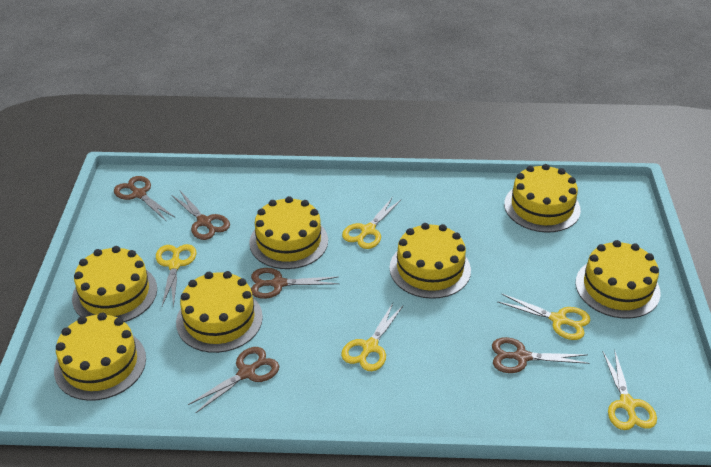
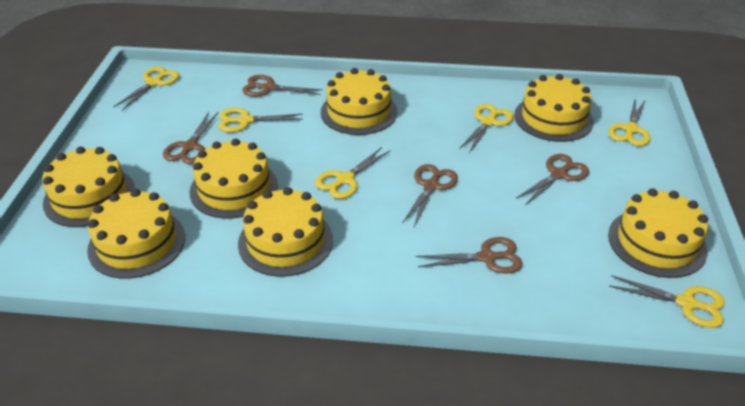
yellow scissors: 5 -> 6

